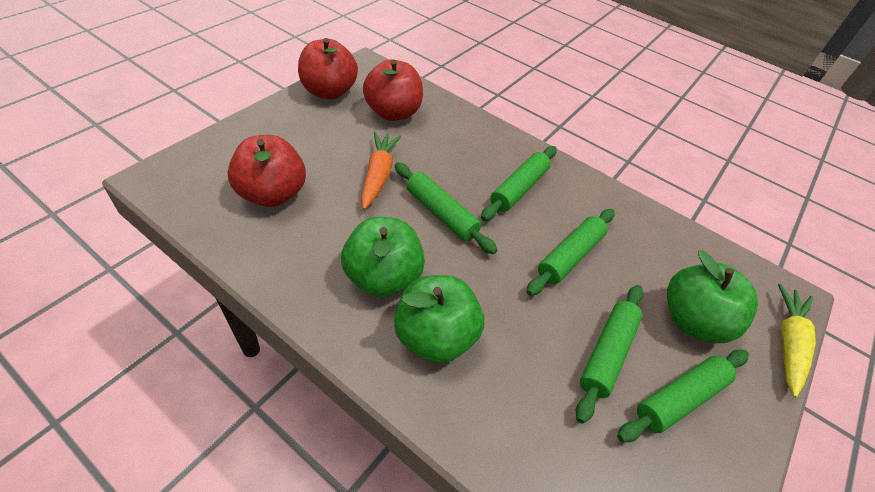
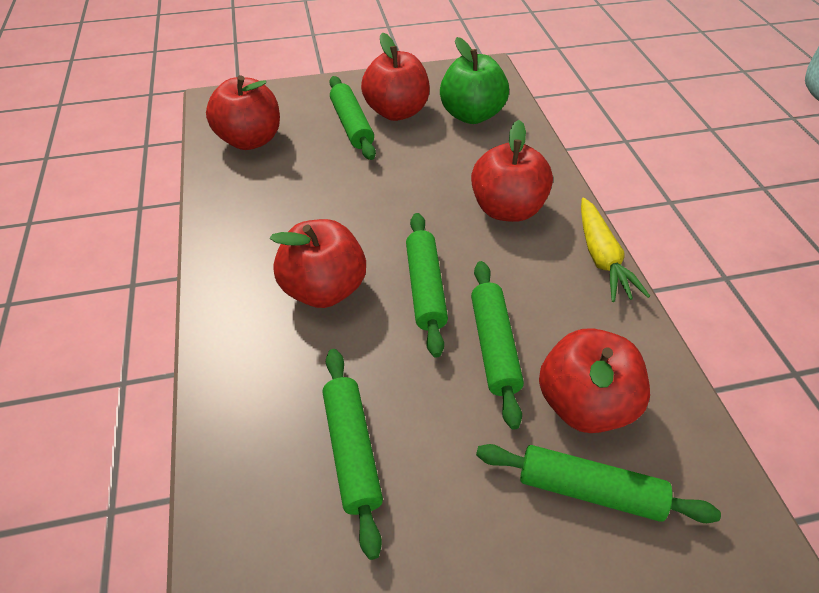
green apple: 3 -> 1
orange carrot: 1 -> 0
red apple: 3 -> 5

